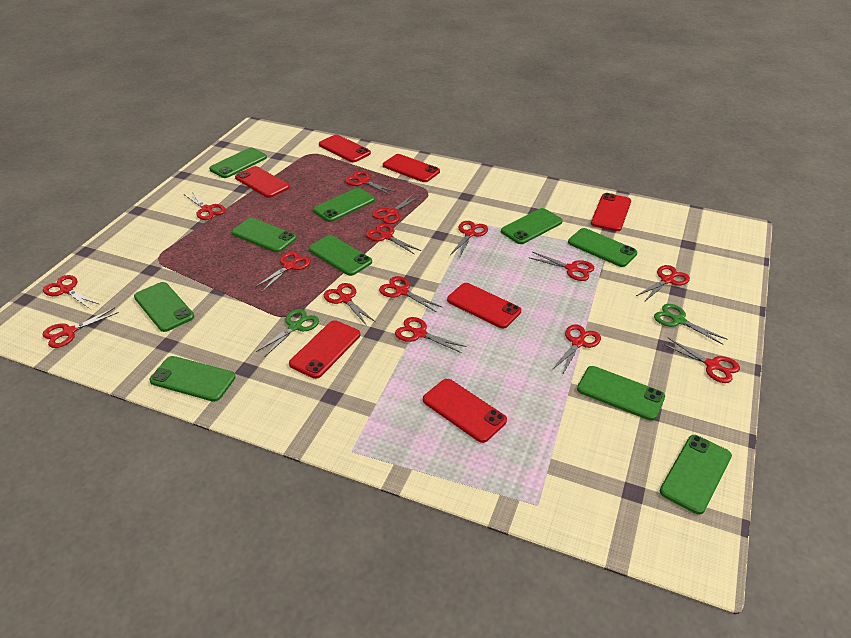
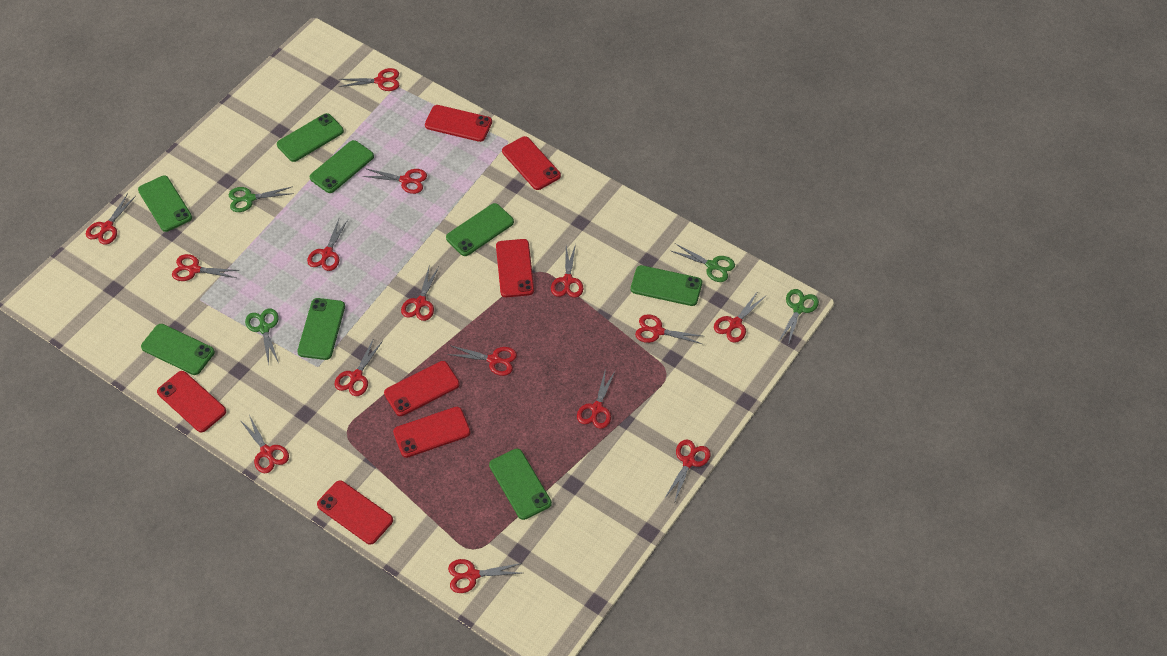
green phone: 10 -> 8
green scissors: 2 -> 4

